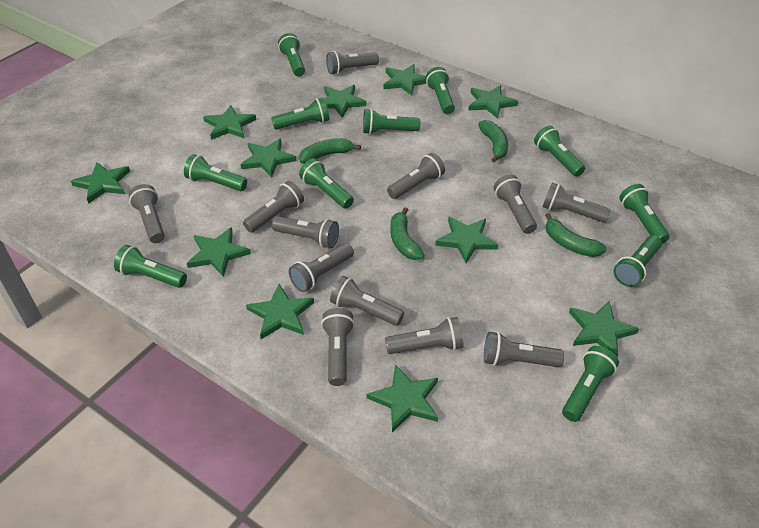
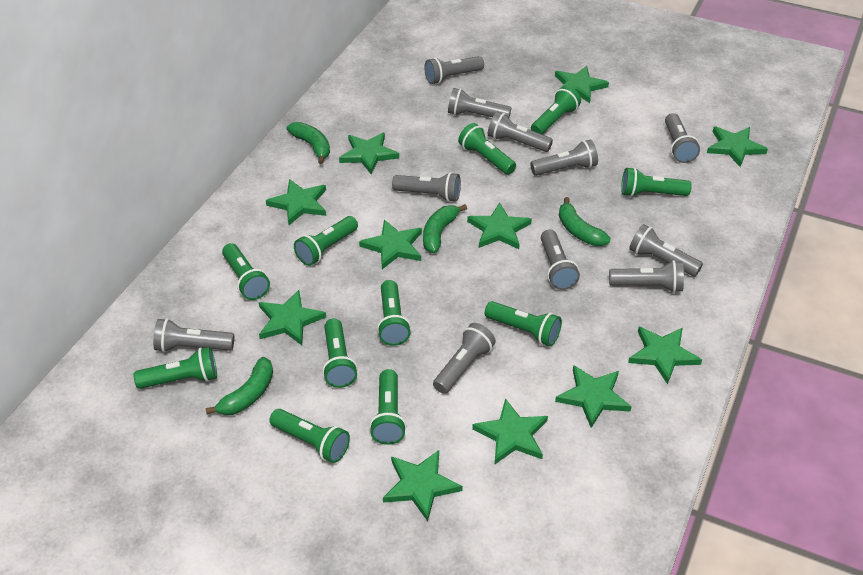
grey flashlight: 12 -> 11

